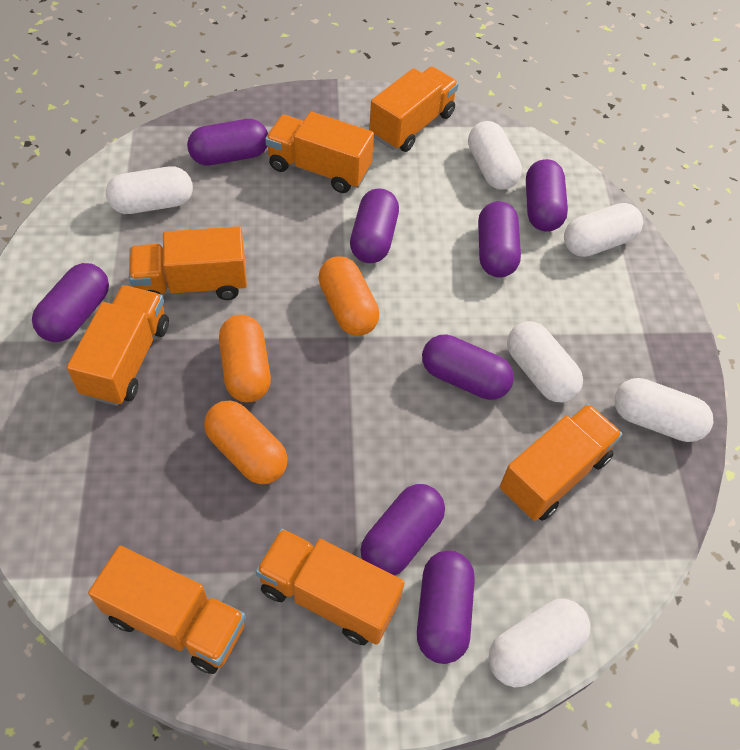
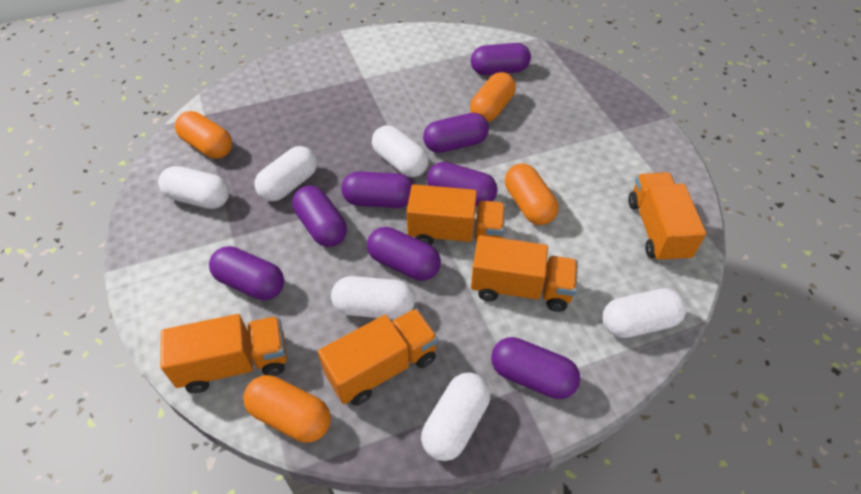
orange capsule: 3 -> 4
orange truck: 7 -> 5

